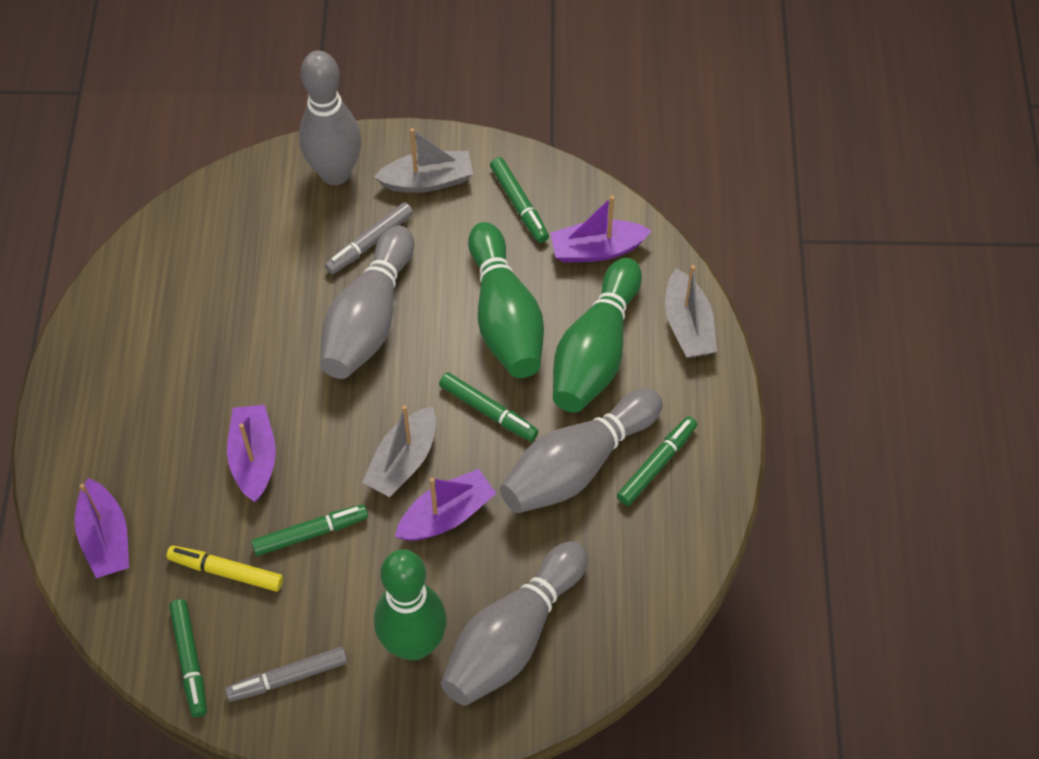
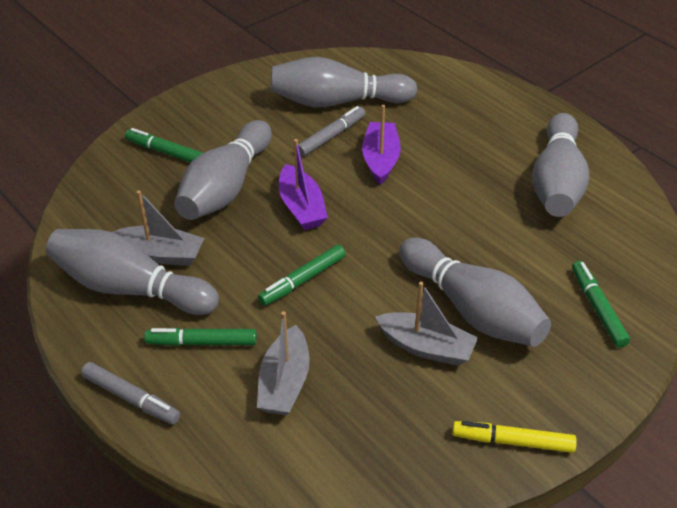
green bowling pin: 3 -> 0
green marker: 5 -> 4
grey bowling pin: 4 -> 5
purple boat: 4 -> 2

